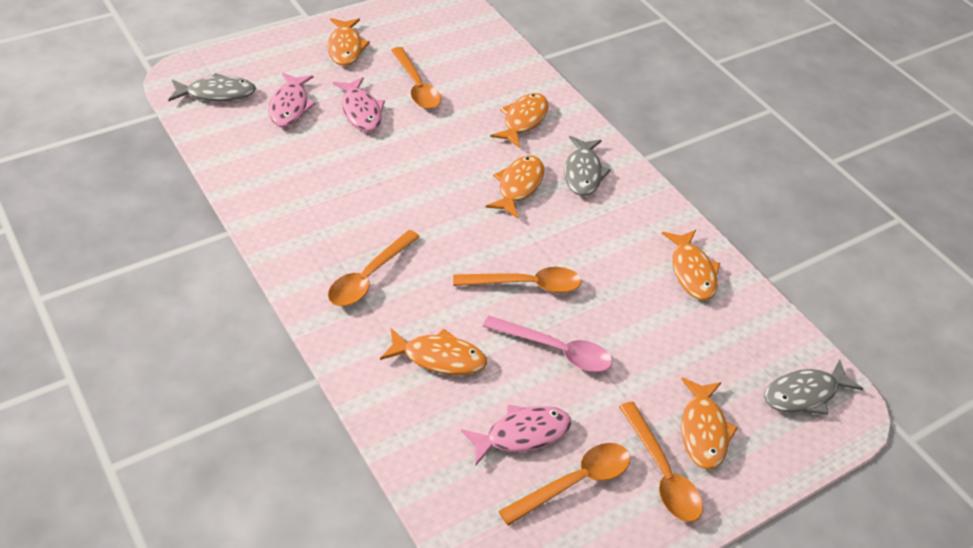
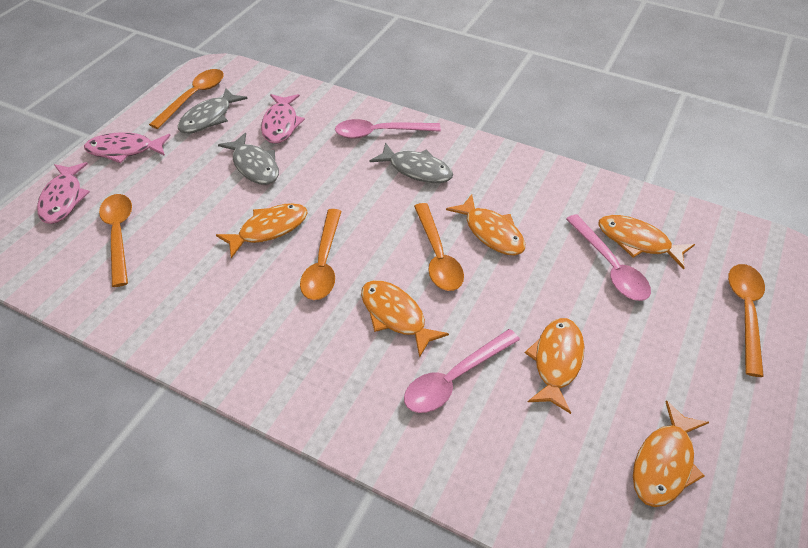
pink spoon: 1 -> 3

